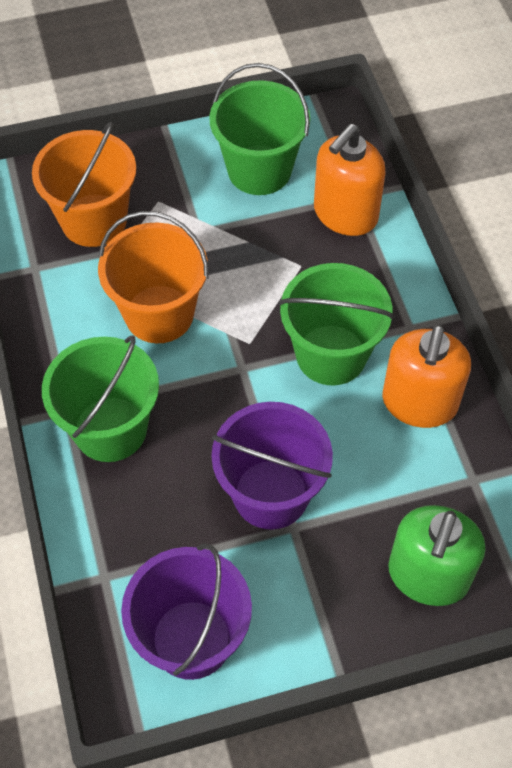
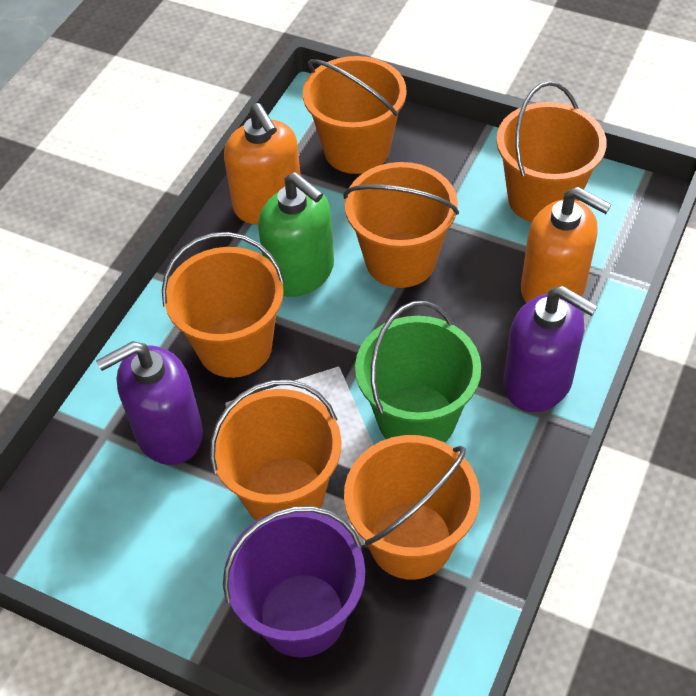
green bucket: 3 -> 1
orange bucket: 2 -> 6
purple bucket: 2 -> 1
purple soap dispenser: 0 -> 2

